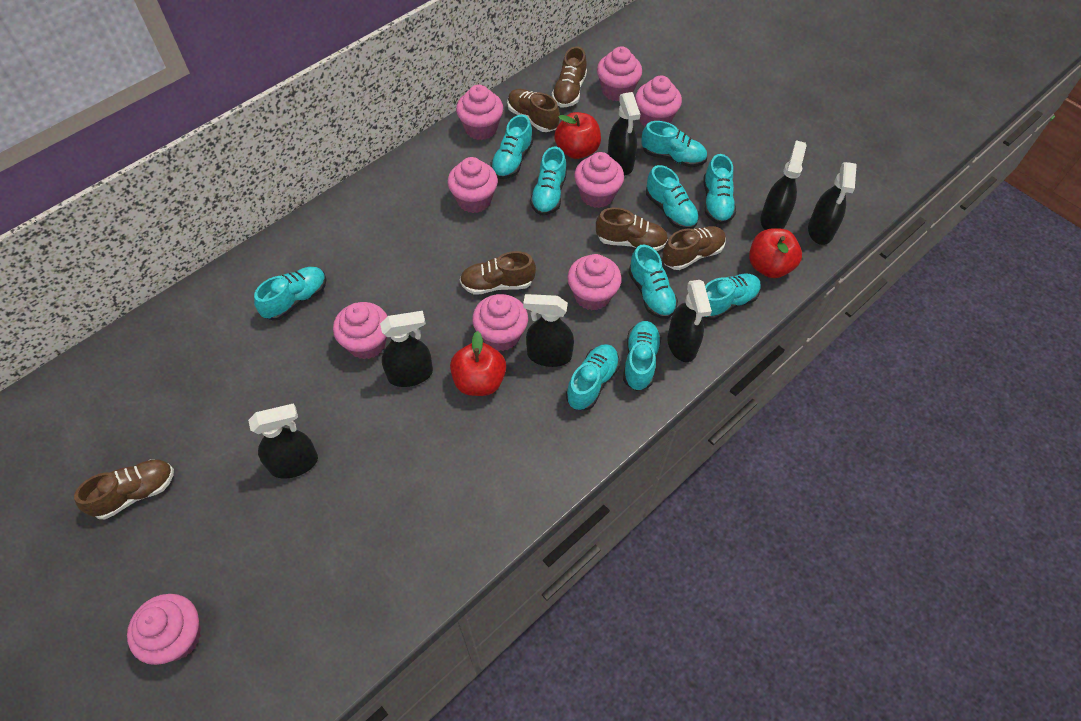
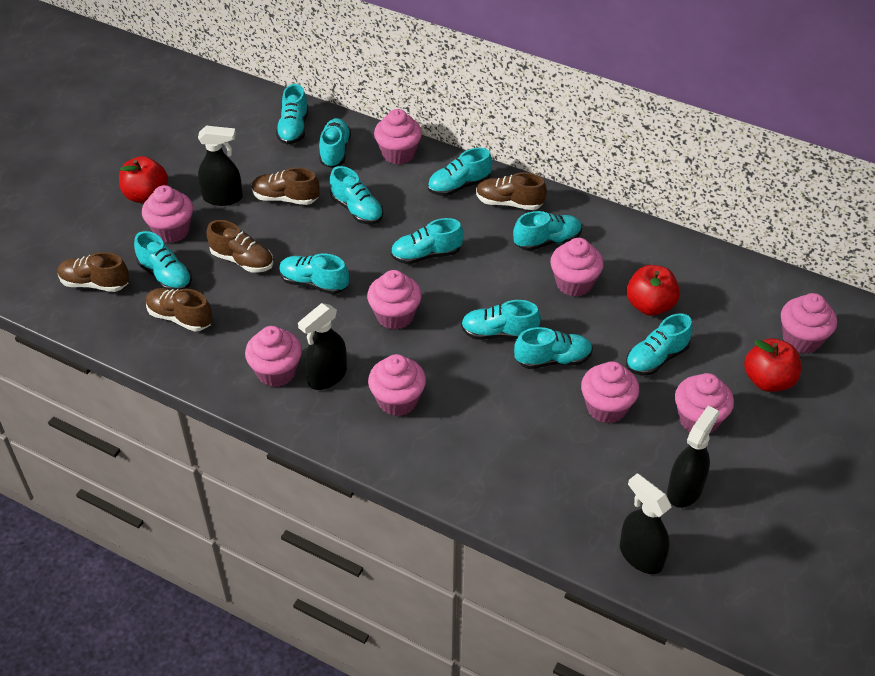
black spray bottle: 7 -> 4
brown shoe: 6 -> 5
turquoise shoe: 10 -> 11

